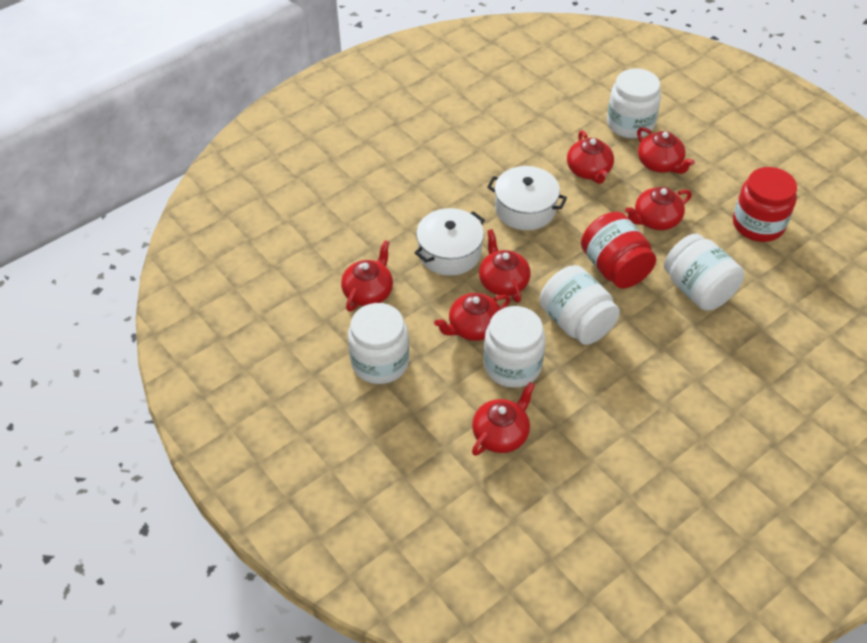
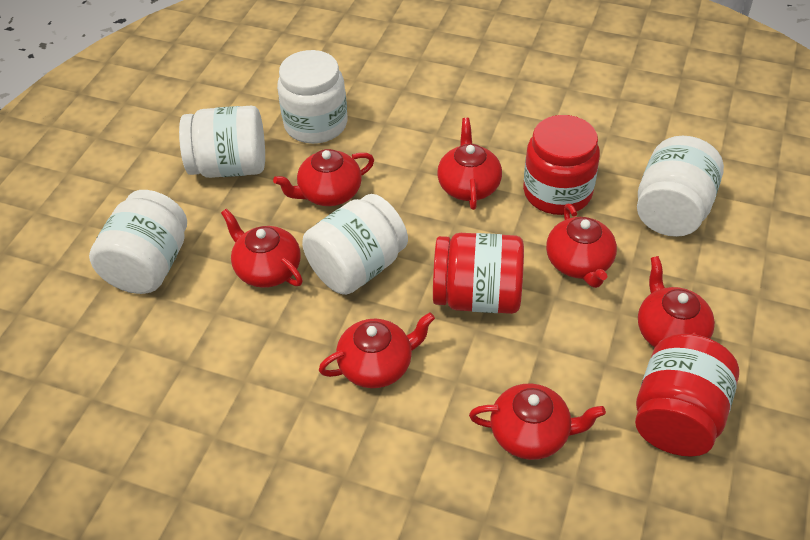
red jar: 2 -> 3
white pot: 2 -> 0

